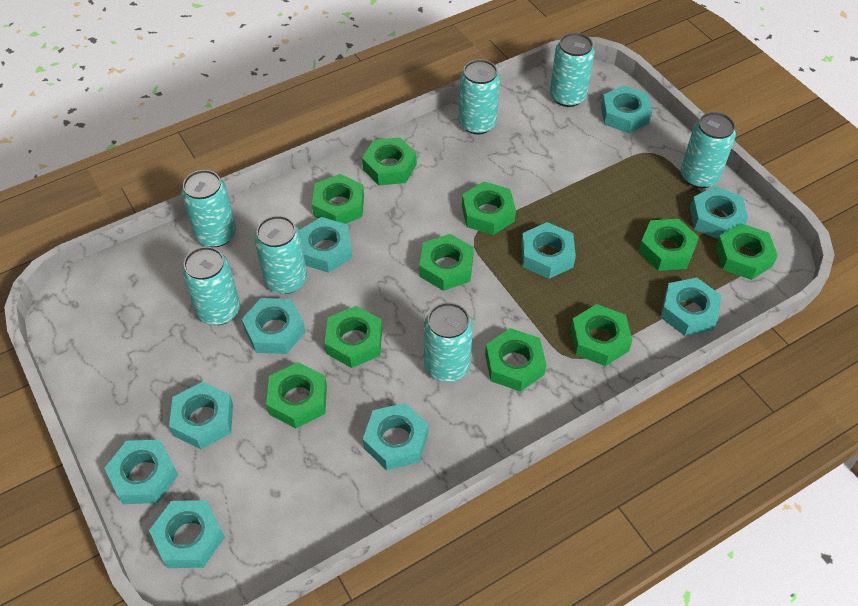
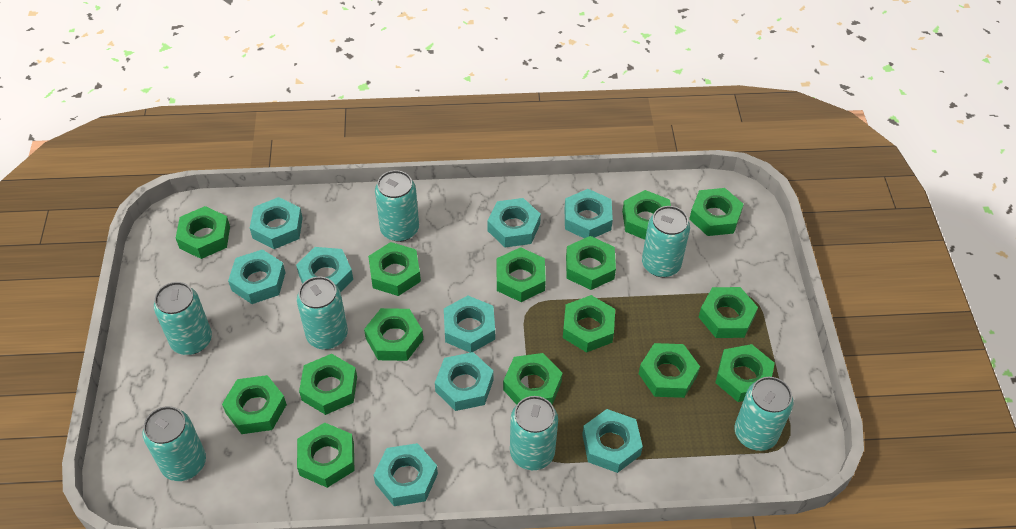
green nut: 10 -> 15
turquoise nut: 10 -> 9

